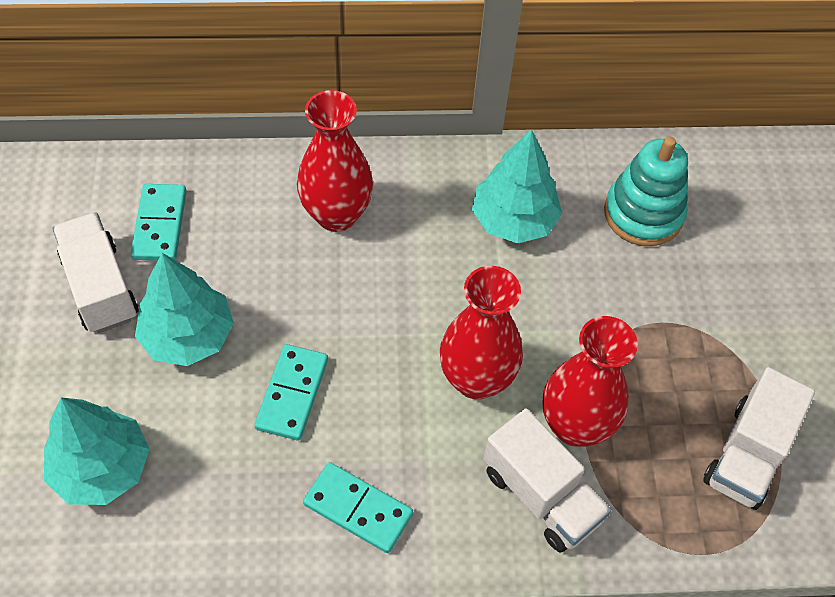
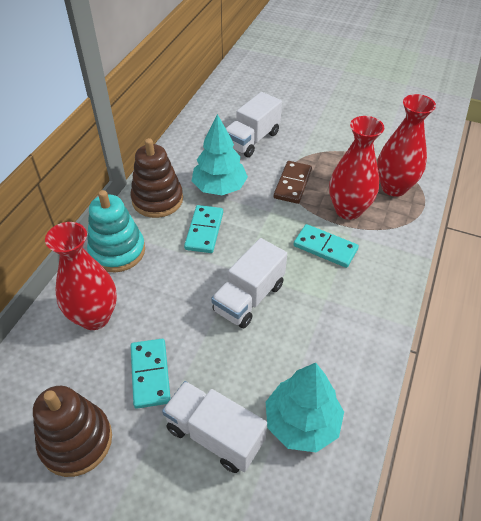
brown domino: 0 -> 1
brown stacking toy: 0 -> 2
turquoise tree: 3 -> 2

